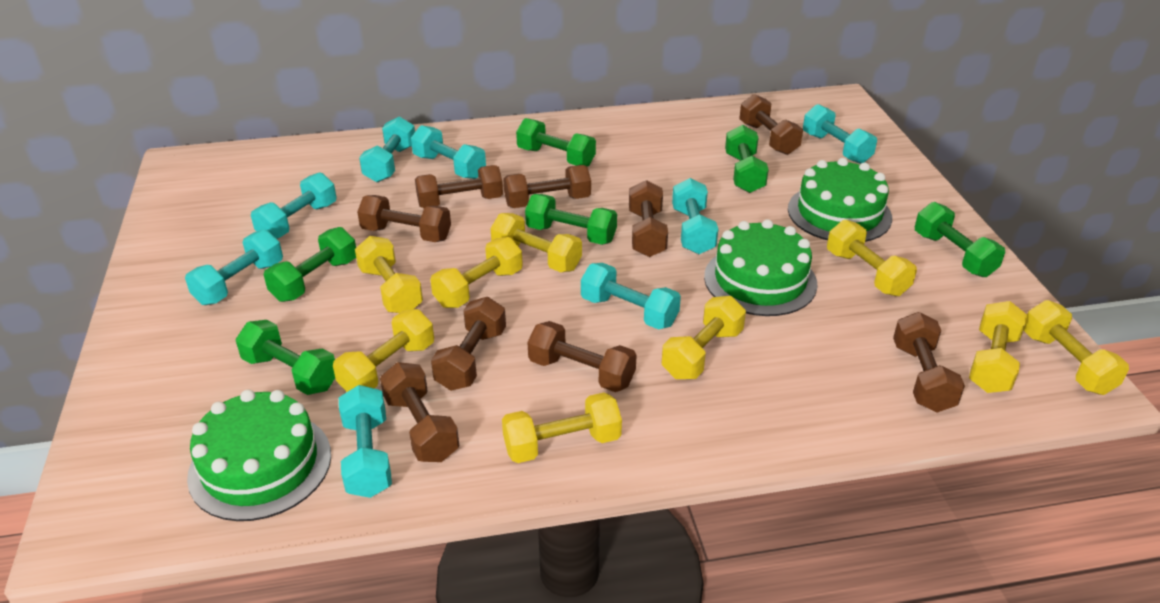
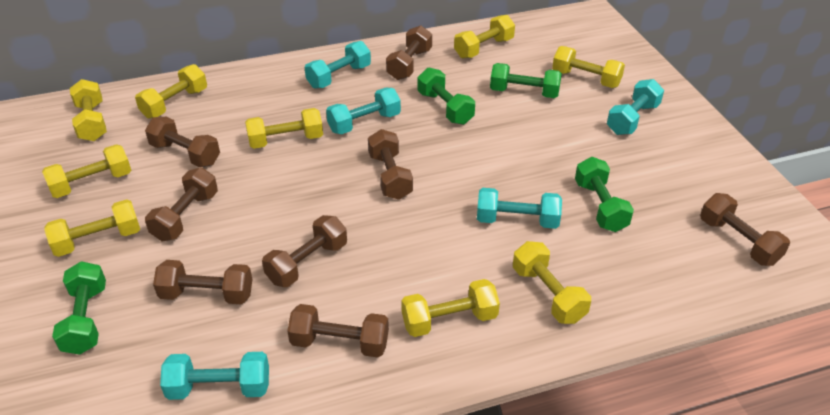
brown dumbbell: 9 -> 8
green cake: 3 -> 0
green dumbbell: 6 -> 4
turquoise dumbbell: 8 -> 5

